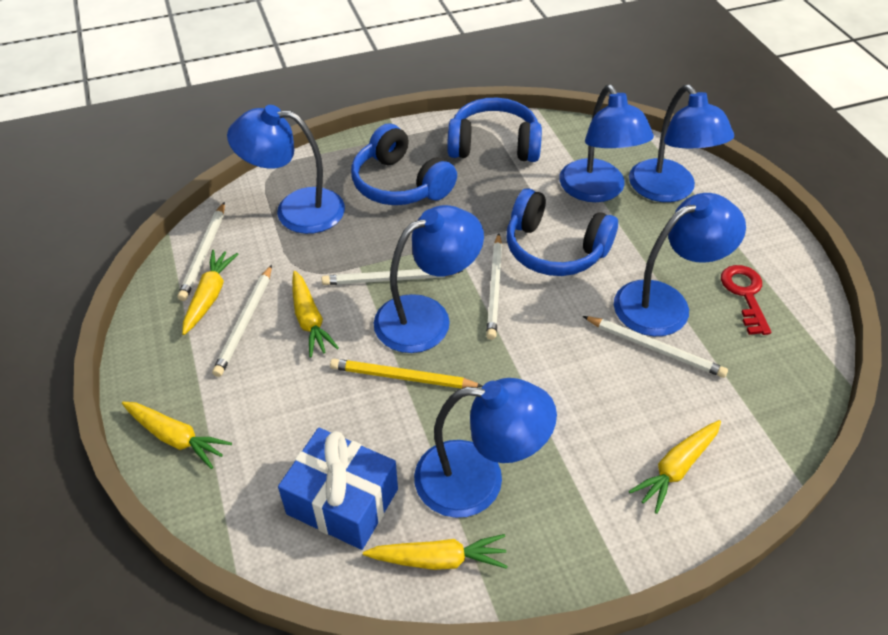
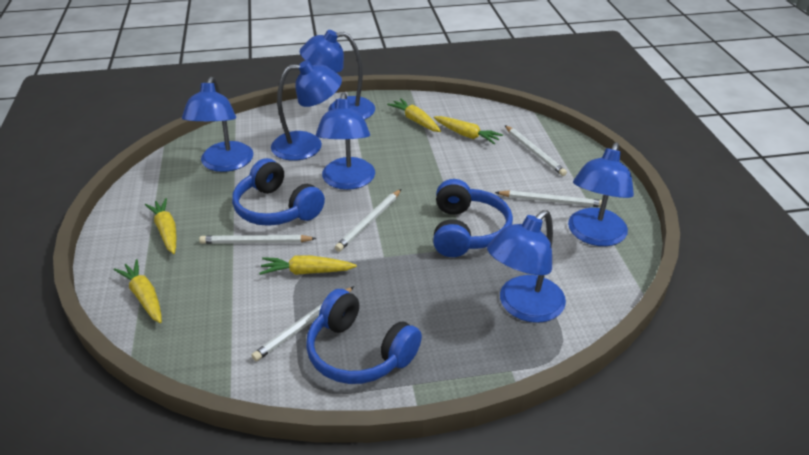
blue gift: 1 -> 0
red key: 1 -> 0
yellow pencil: 1 -> 0

